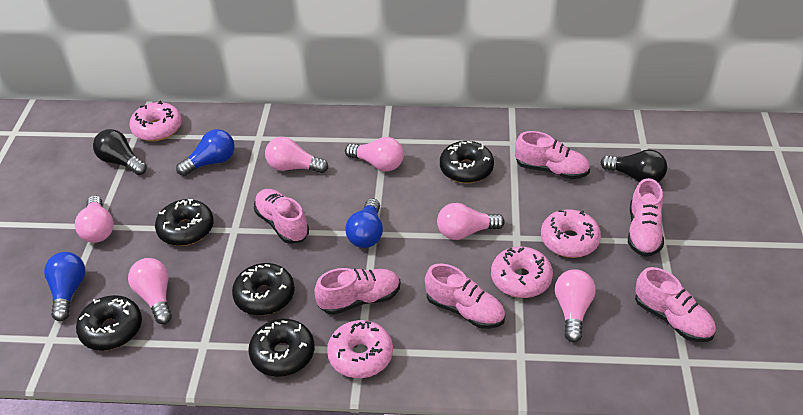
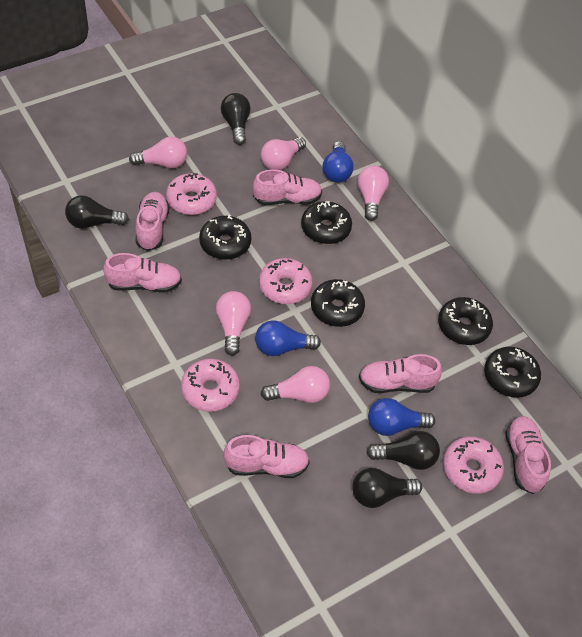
black light bulb: 2 -> 4
pink light bulb: 6 -> 5

